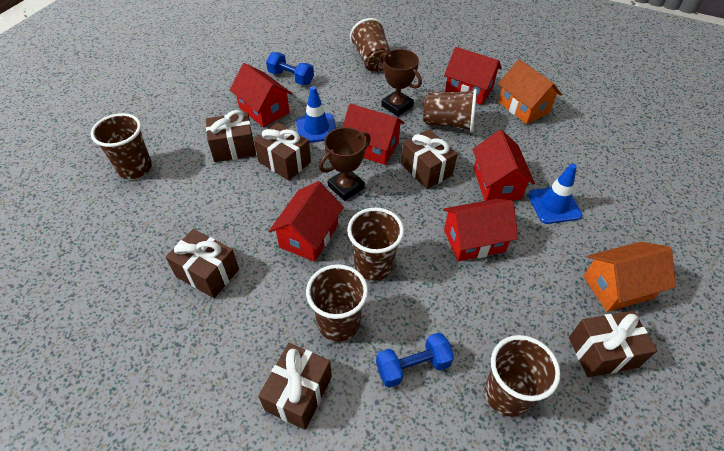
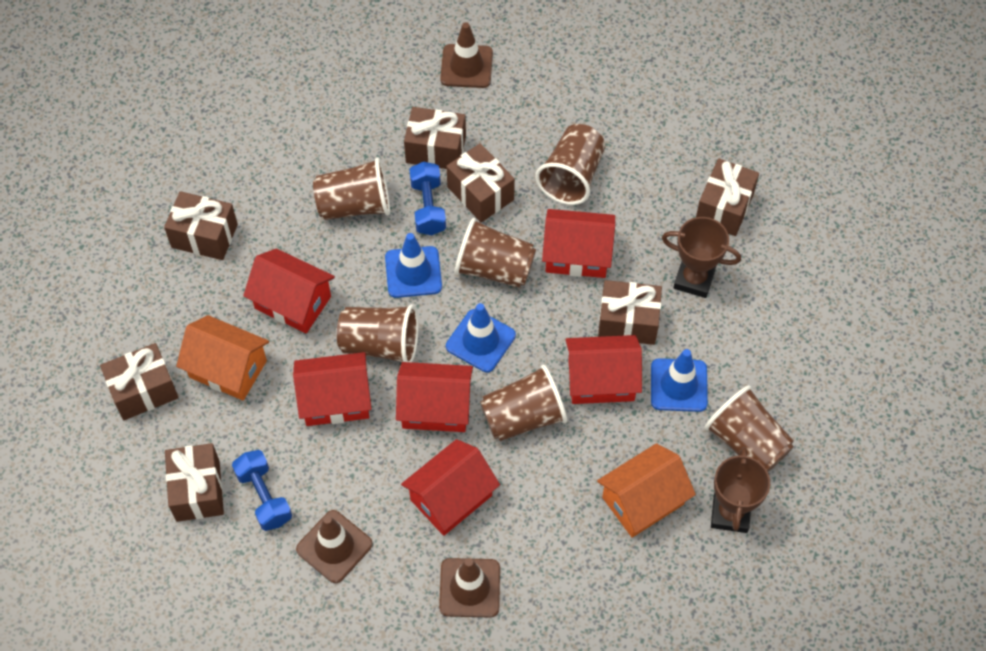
blue traffic cone: 2 -> 3
brown gift: 6 -> 7
brown traffic cone: 0 -> 3

